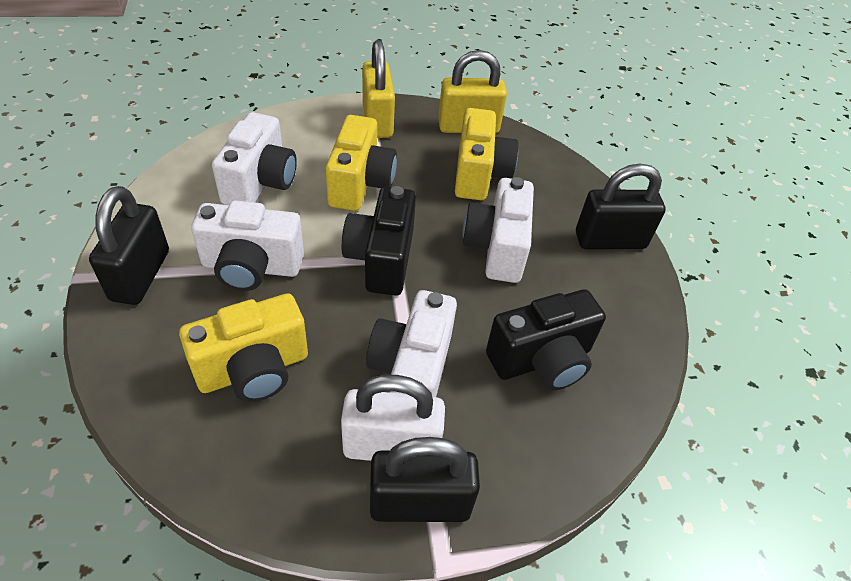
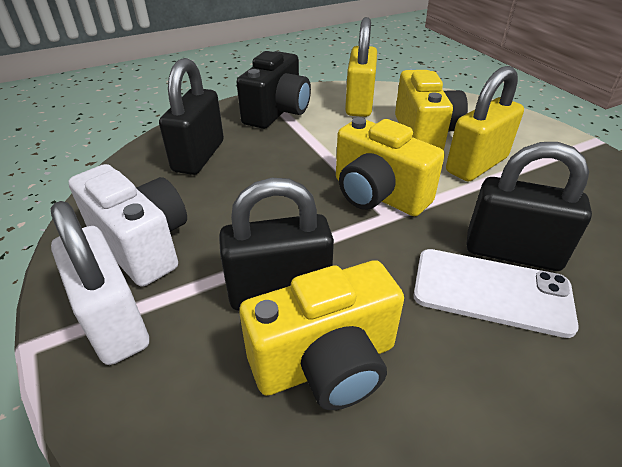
black camera: 2 -> 1
white camera: 4 -> 1
white phone: 0 -> 1

